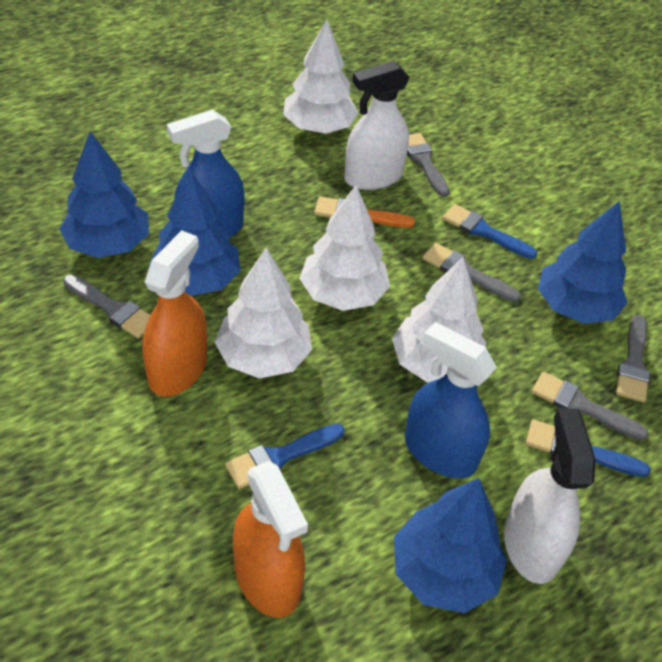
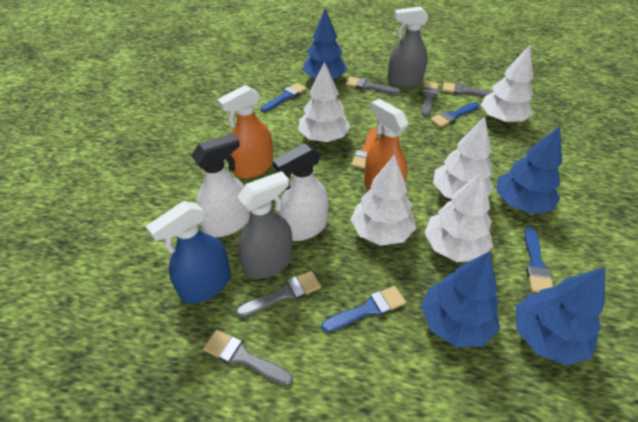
blue brush: 3 -> 4
blue spray bottle: 2 -> 1
grey spray bottle: 0 -> 2
white tree: 4 -> 5

